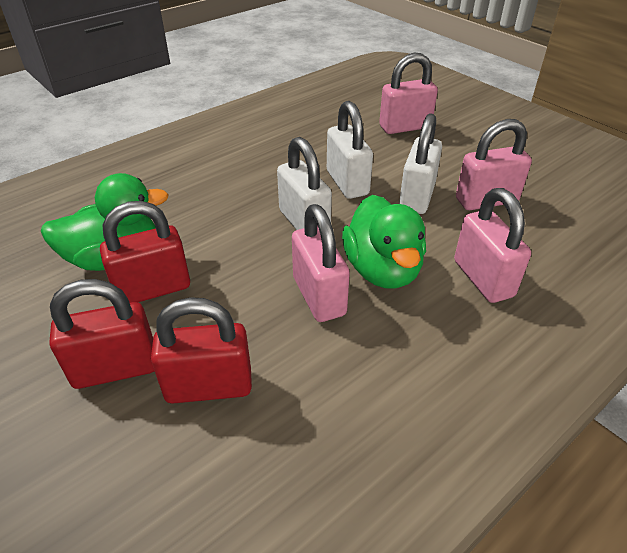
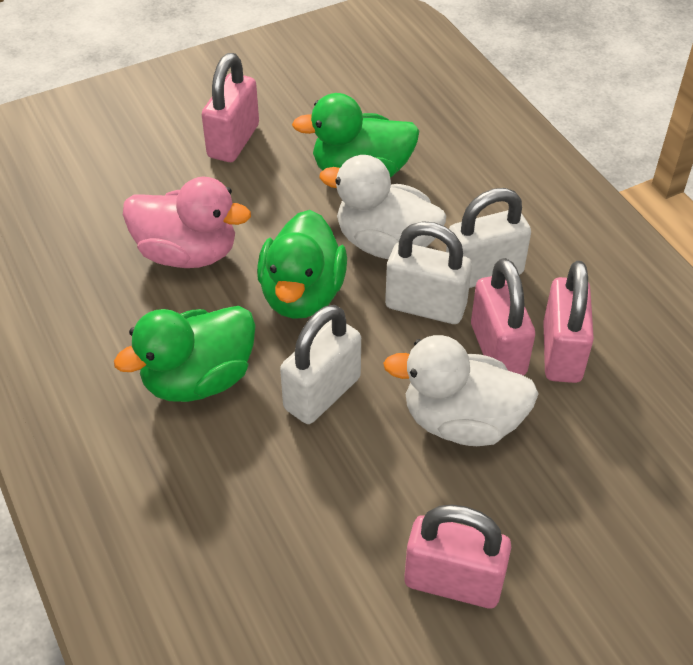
green duck: 2 -> 3
pink duck: 0 -> 1
red padlock: 3 -> 0
white duck: 0 -> 2

